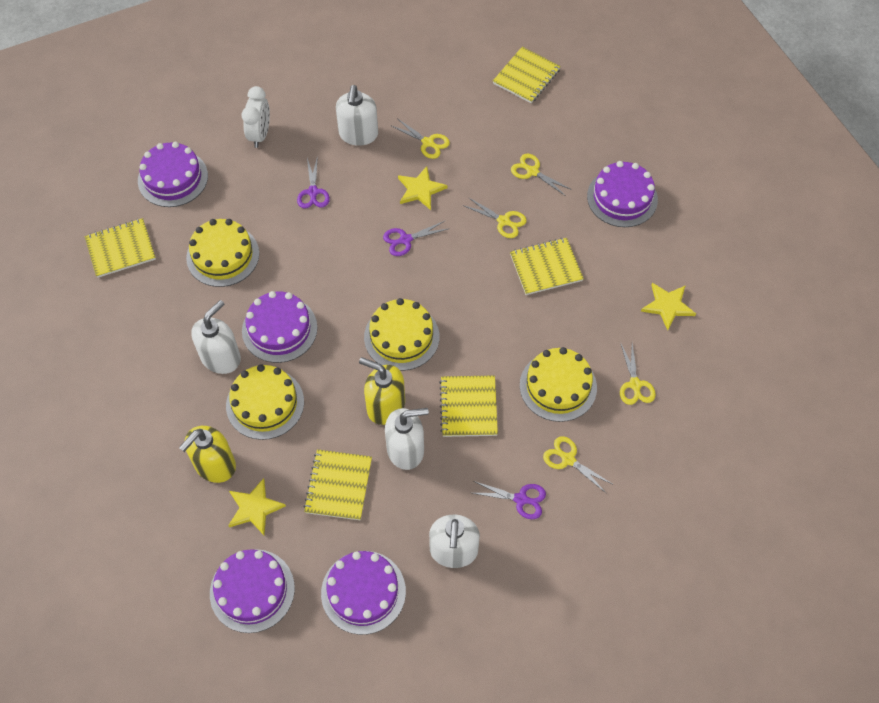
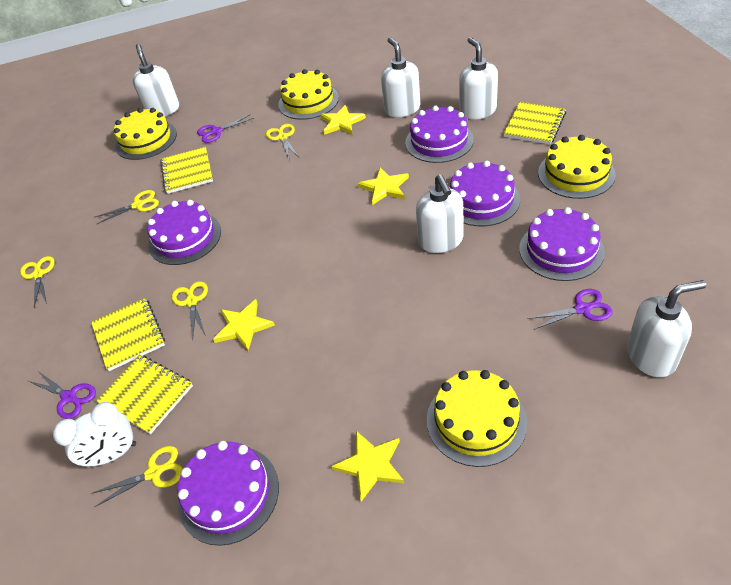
white soap dispenser: 4 -> 5
yellow notebook: 5 -> 4
yellow soap dispenser: 2 -> 0
yellow star: 3 -> 4

